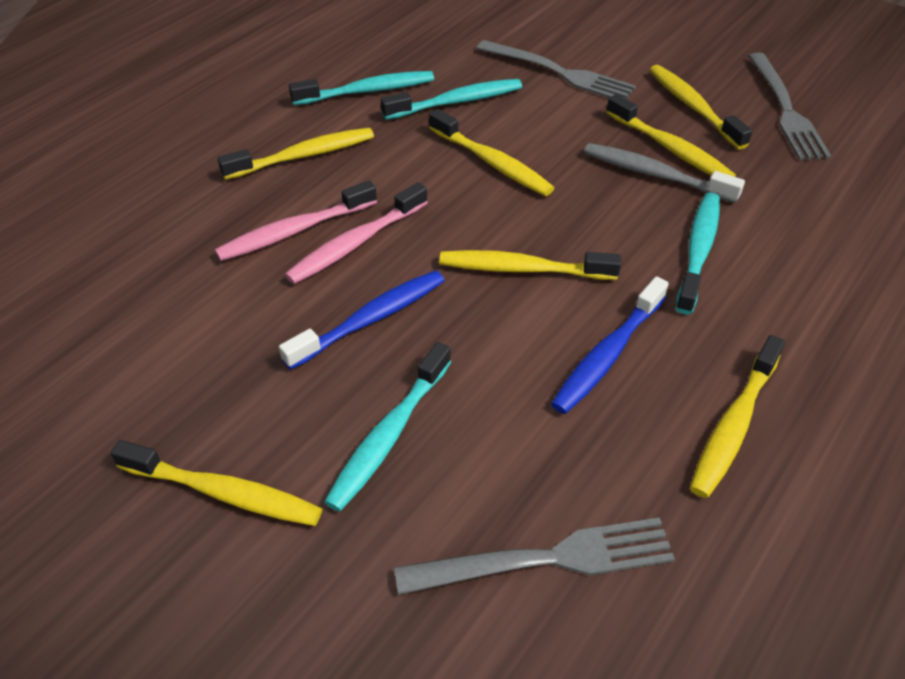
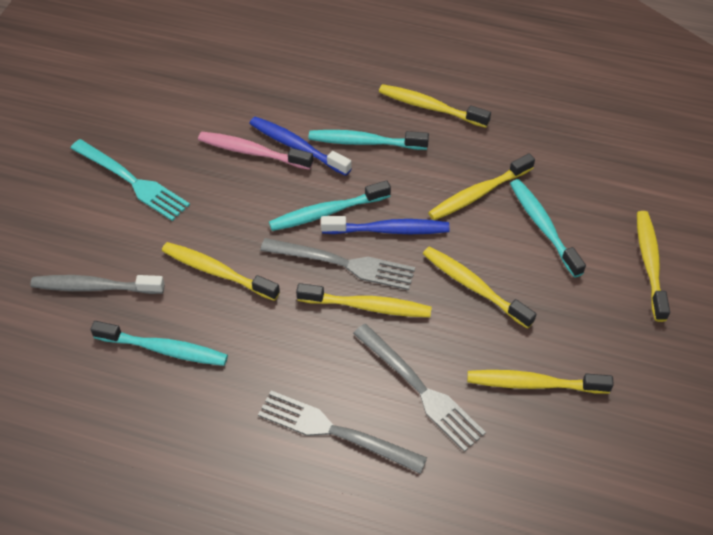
pink toothbrush: 2 -> 1
turquoise fork: 0 -> 1

